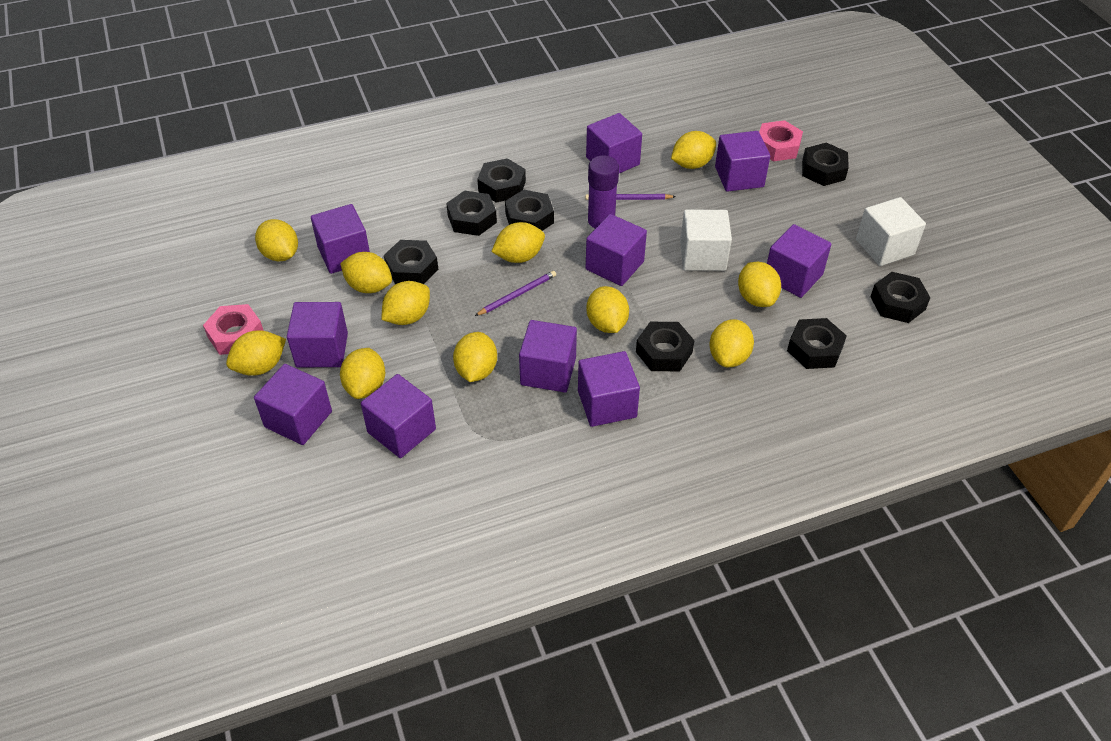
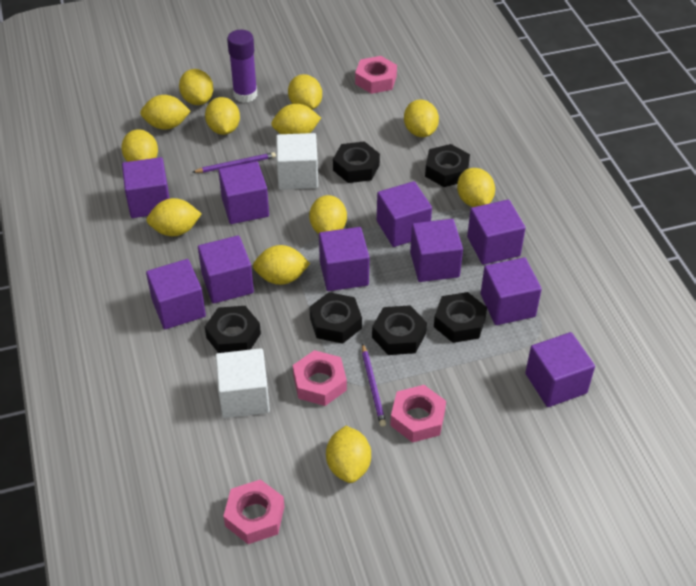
black nut: 8 -> 6
pink nut: 2 -> 4
yellow lemon: 11 -> 12

